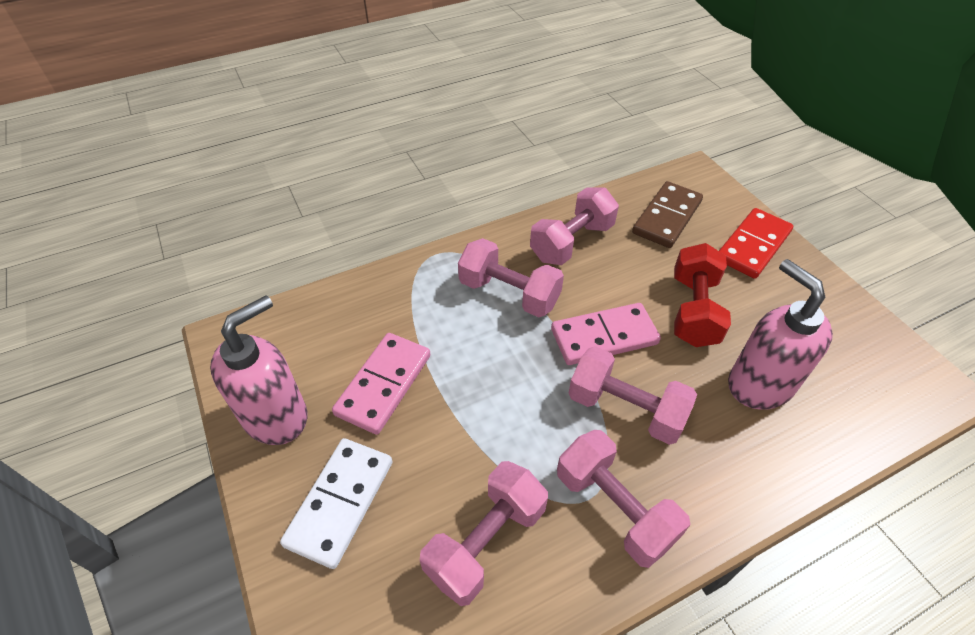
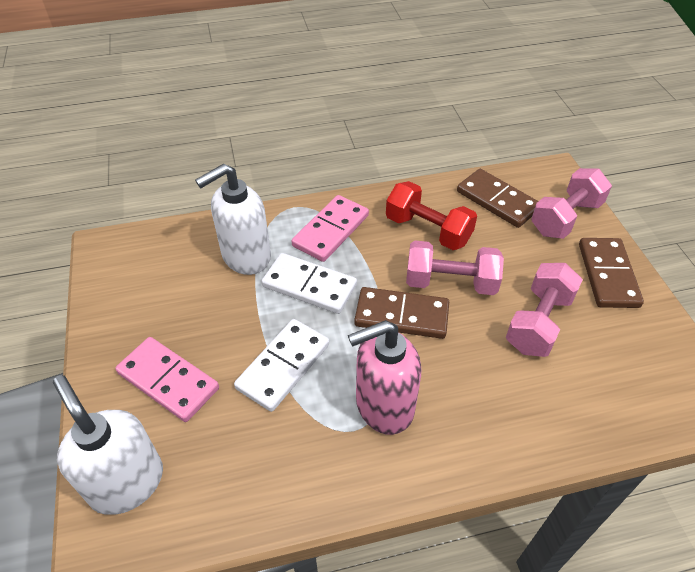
brown domino: 1 -> 3
pink dumbbell: 5 -> 3
pink soap dispenser: 2 -> 1
red domino: 1 -> 0
white domino: 1 -> 2
white soap dispenser: 0 -> 2

